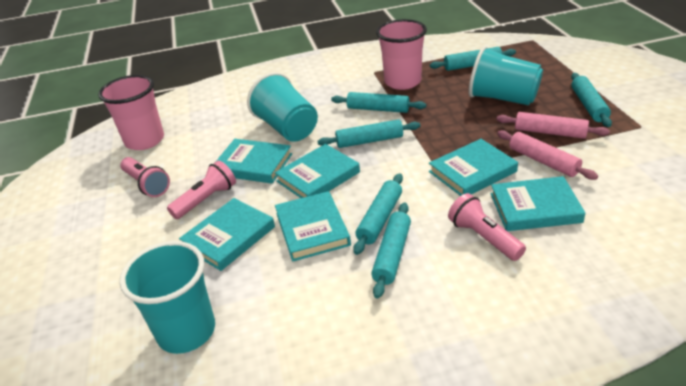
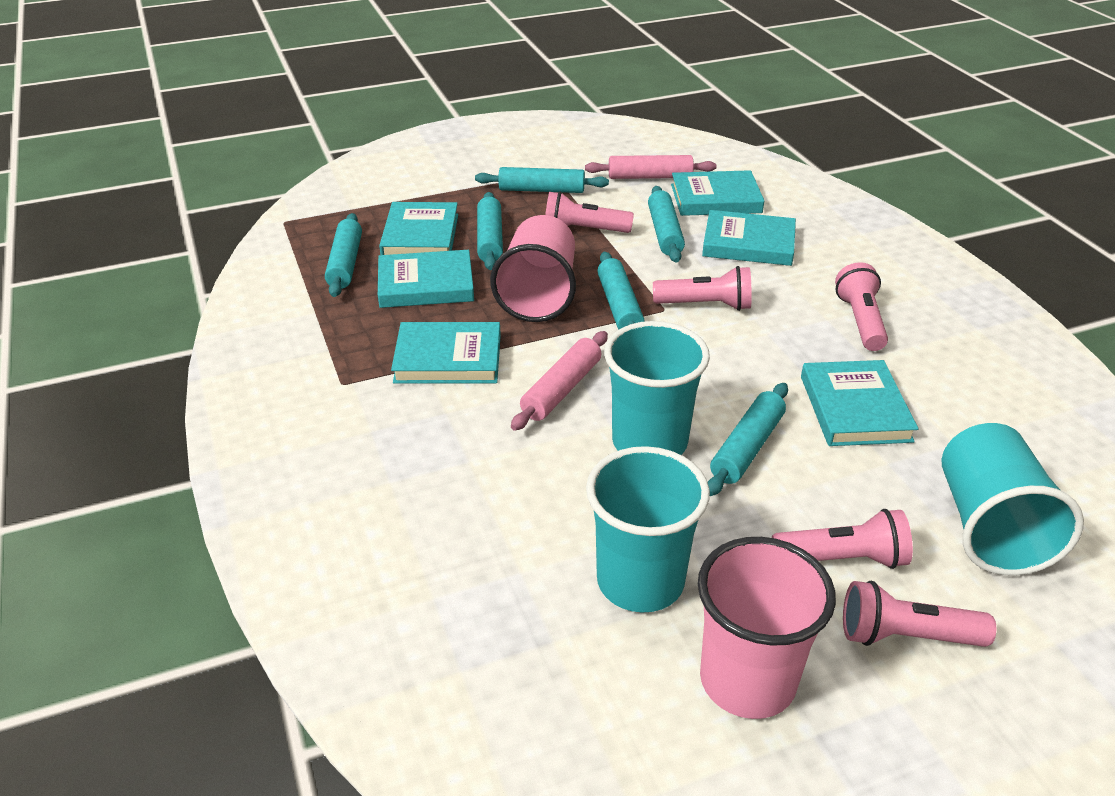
pink flashlight: 3 -> 5

